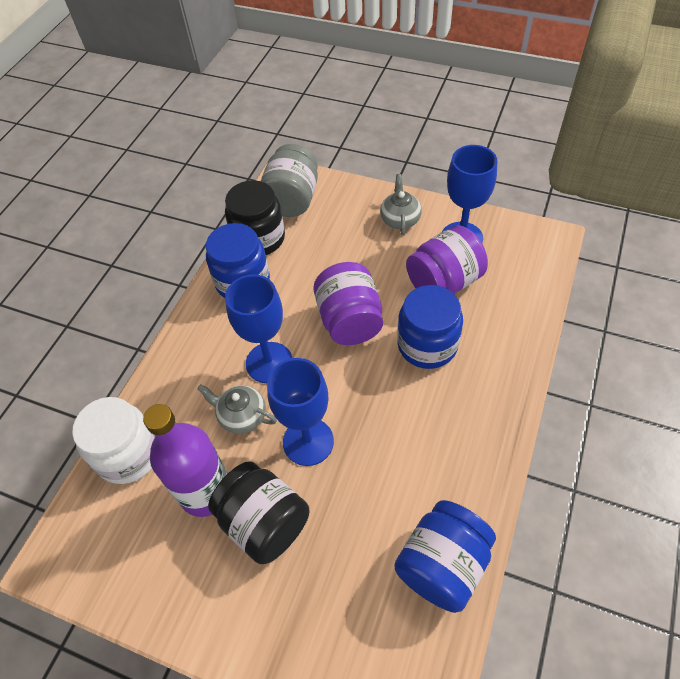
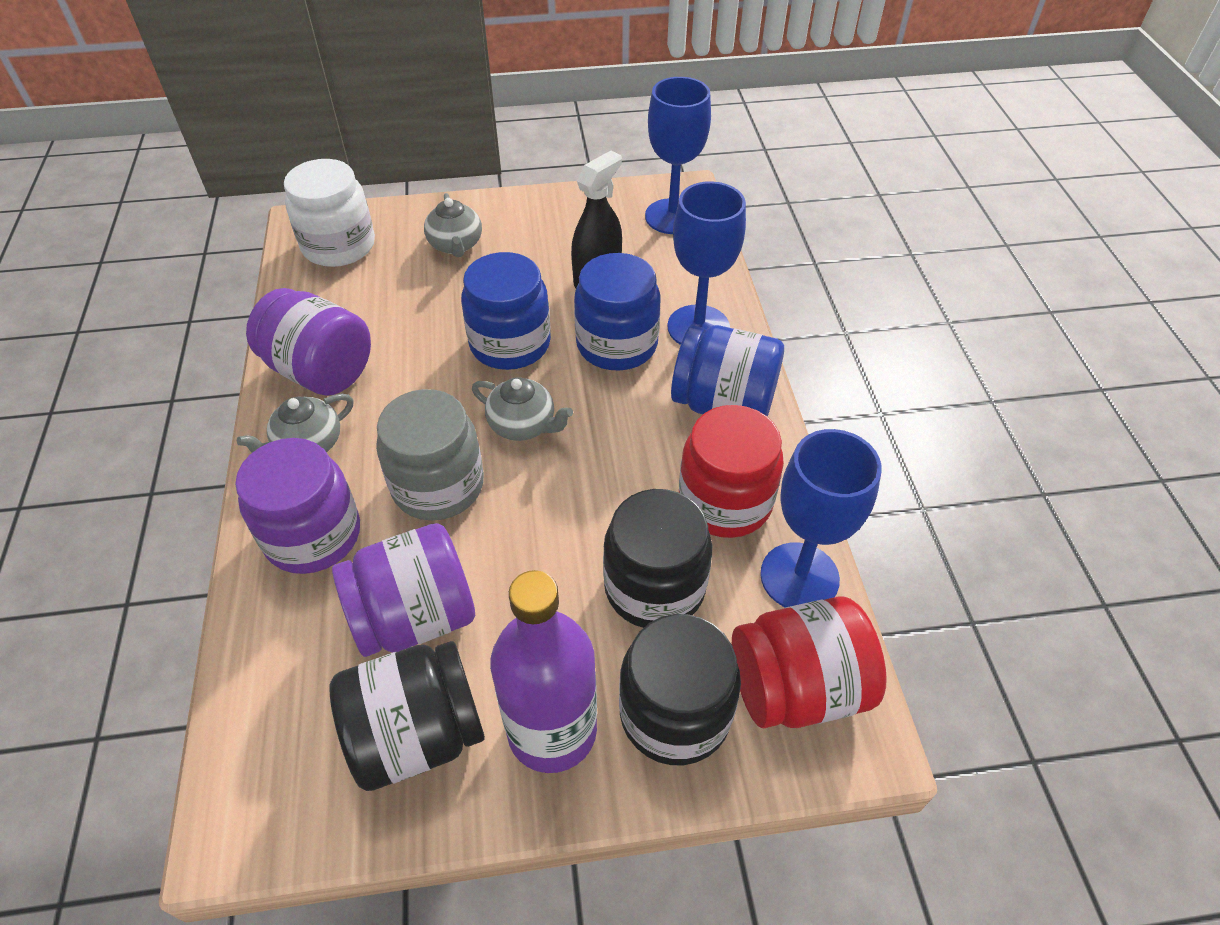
black jar: 2 -> 3
black spray bottle: 0 -> 1
grey teapot: 2 -> 3
purple jar: 2 -> 3
red jar: 0 -> 2

